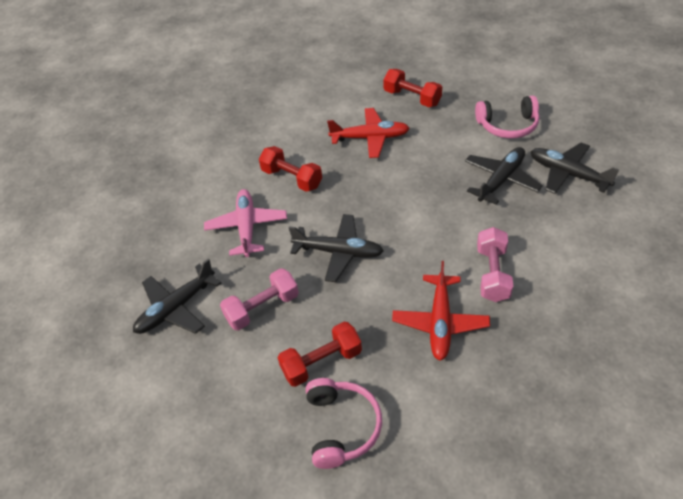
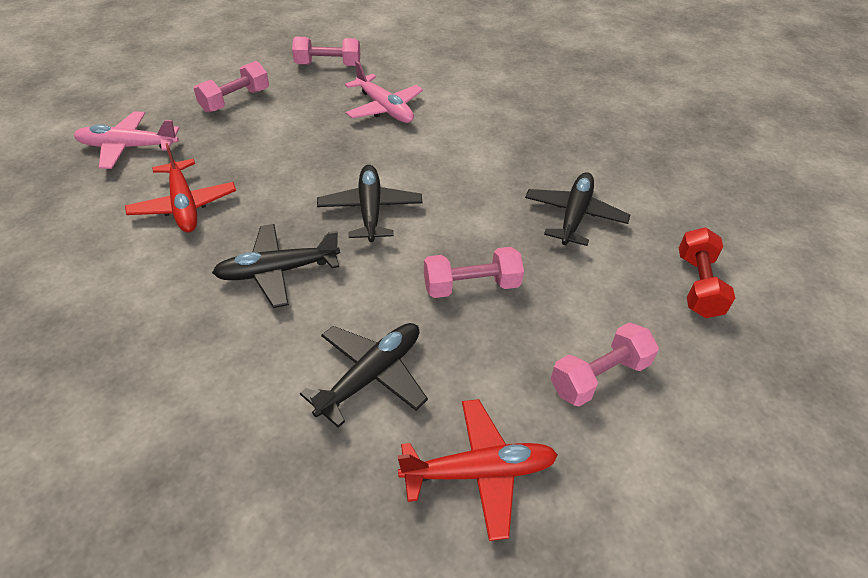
pink dumbbell: 2 -> 4
pink headphones: 2 -> 0
pink plane: 1 -> 2
red dumbbell: 3 -> 1

